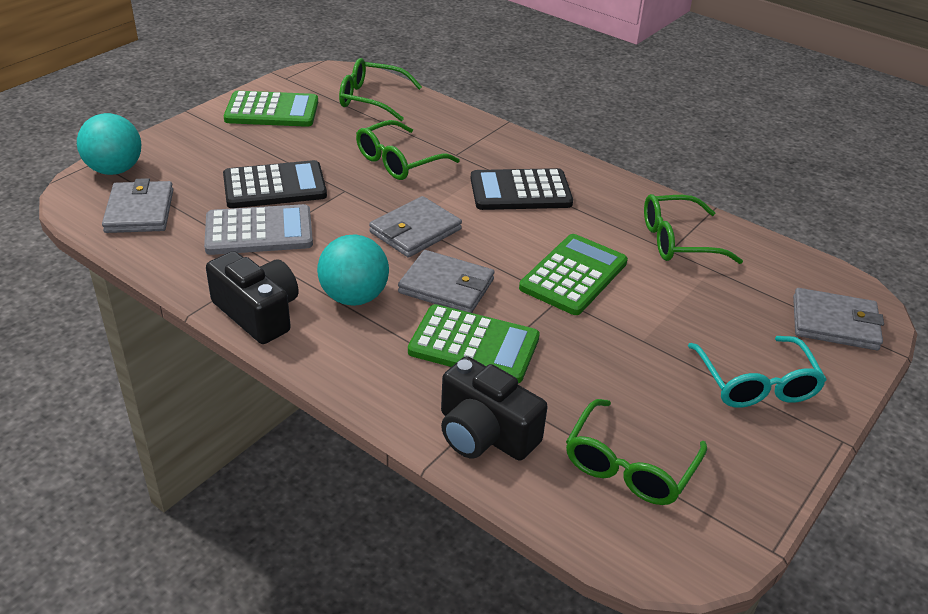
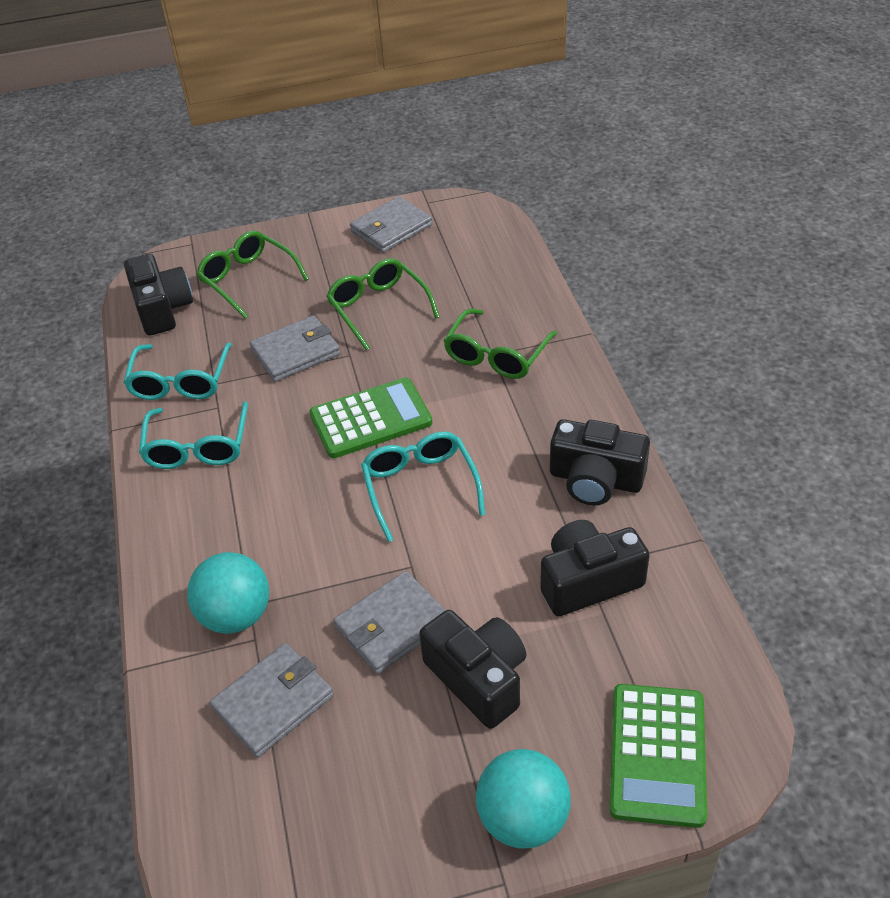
black calculator: 2 -> 0
black camera: 2 -> 4
green calculator: 3 -> 2
green glasses: 4 -> 3
grey calculator: 1 -> 0
turquoise glasses: 1 -> 3

